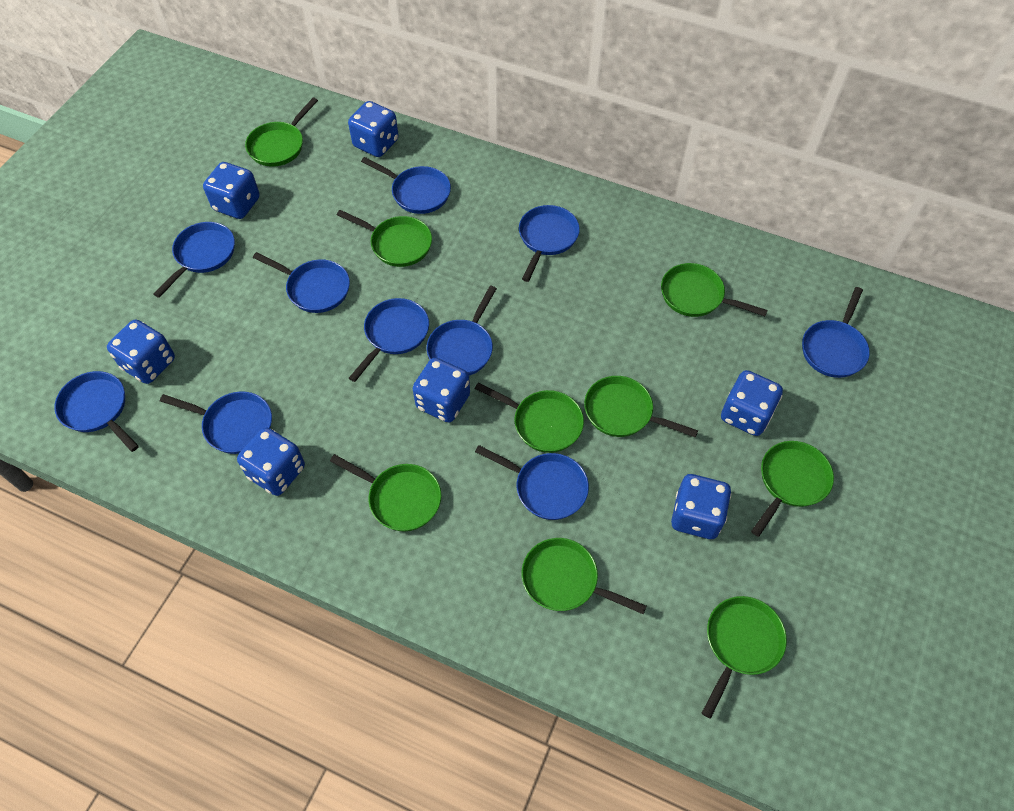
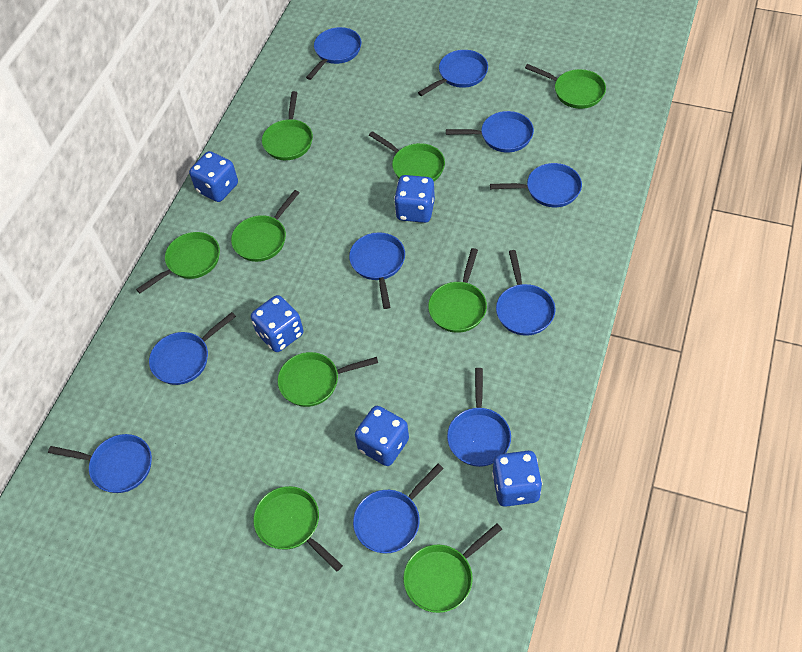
blue dice: 7 -> 5

